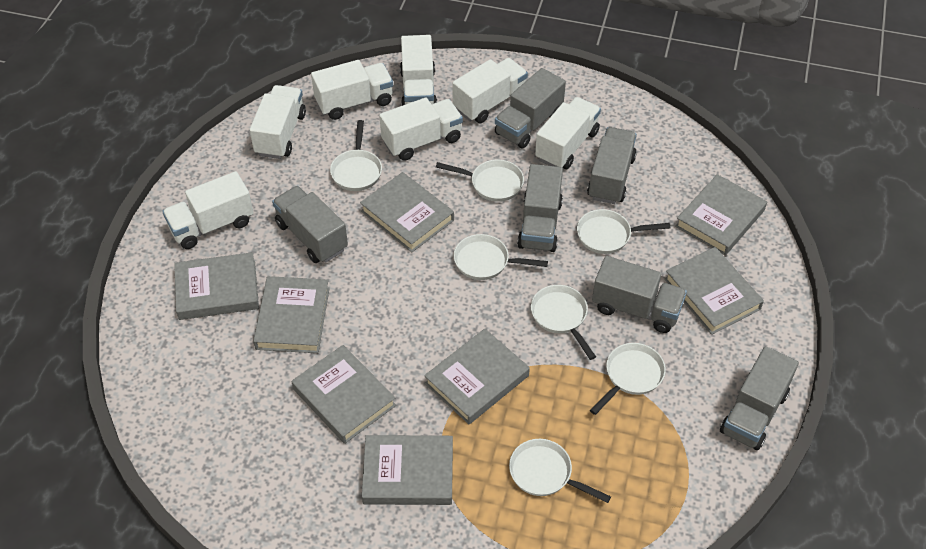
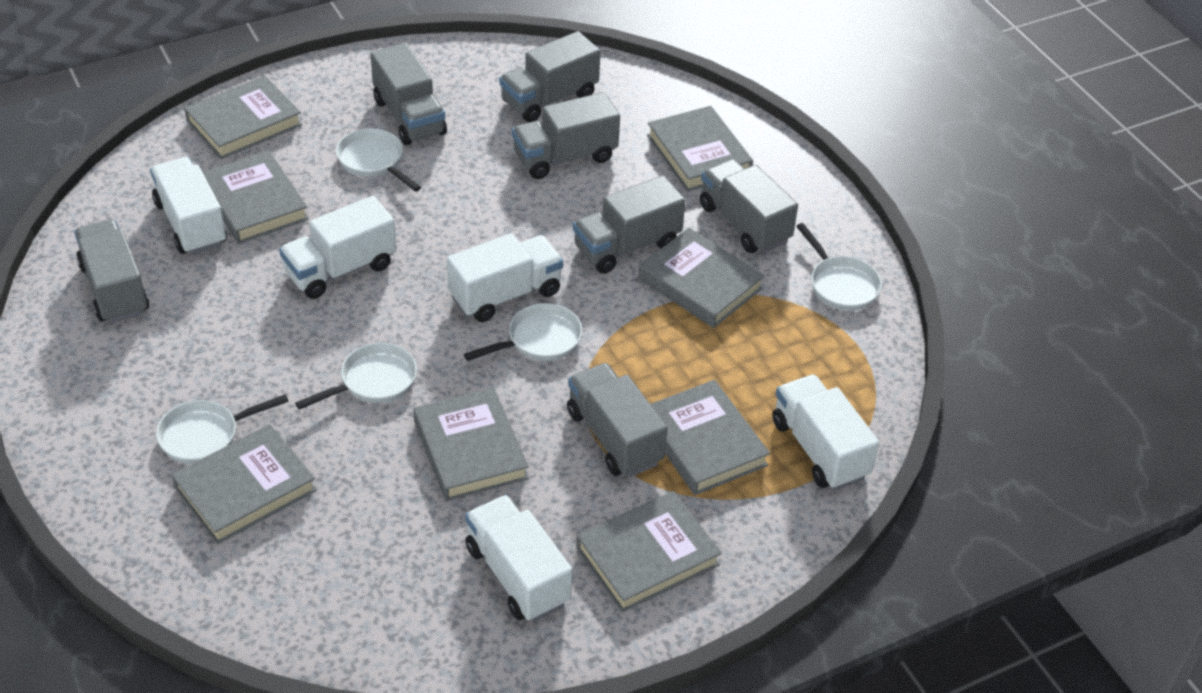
grey truck: 6 -> 7
white pan: 7 -> 5
white truck: 7 -> 5

